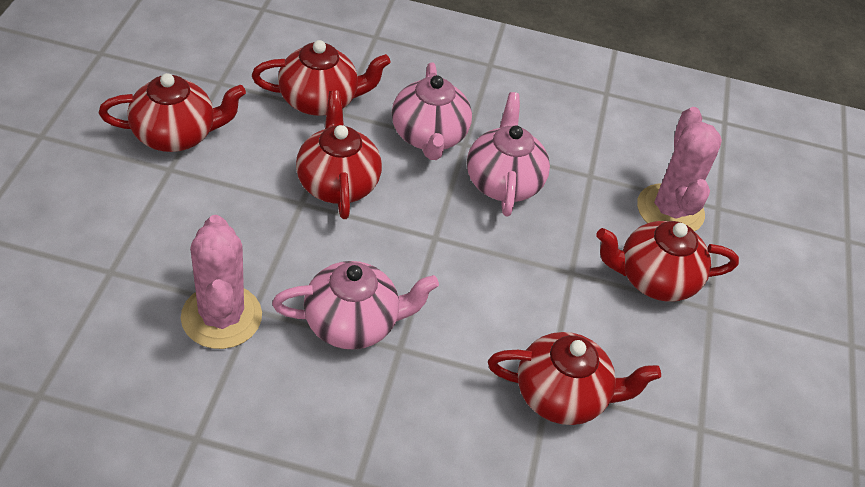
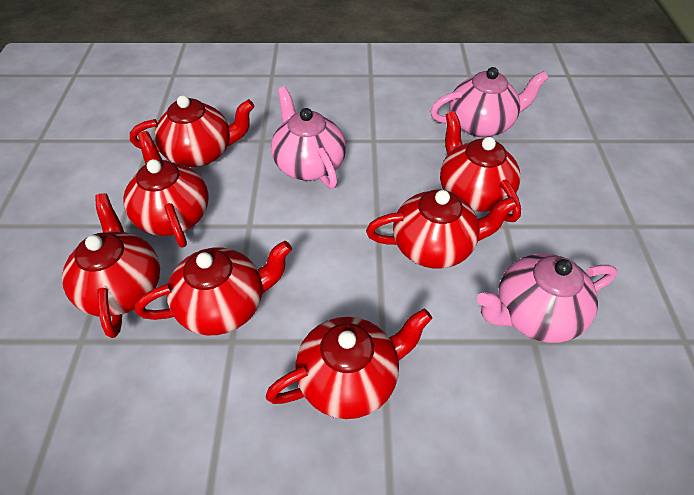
pink cactus: 2 -> 0
red teapot: 5 -> 7

